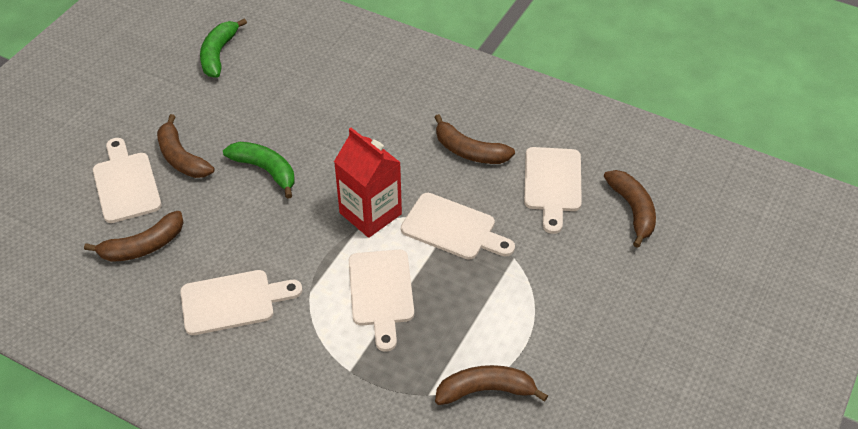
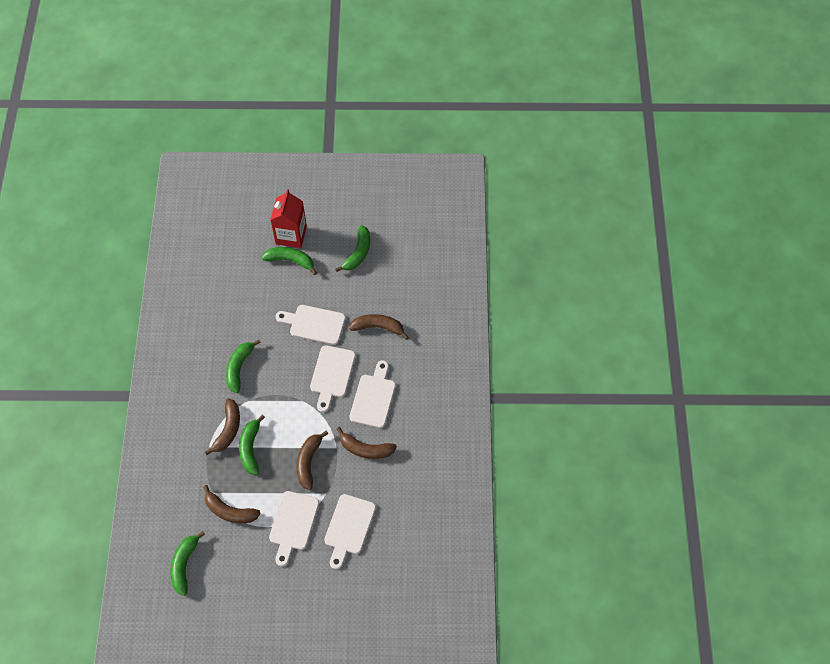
green banana: 2 -> 5

